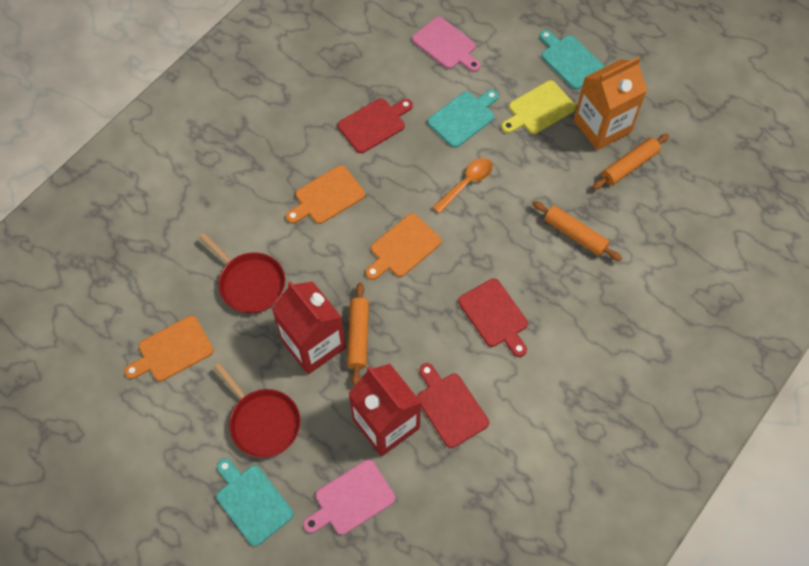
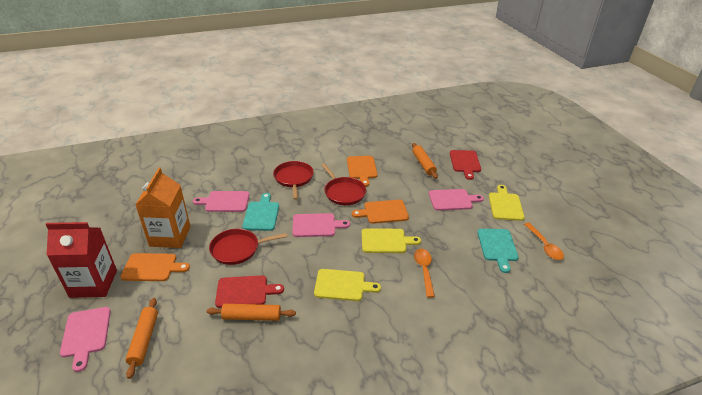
orange spoon: 1 -> 2
pink cutting board: 2 -> 4
red carton: 2 -> 1
red cutting board: 3 -> 2
red pan: 2 -> 3
turquoise cutting board: 3 -> 2
yellow cutting board: 1 -> 3

